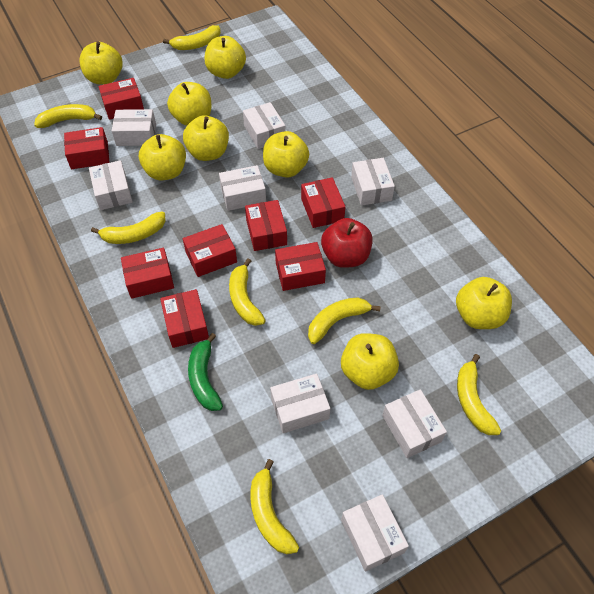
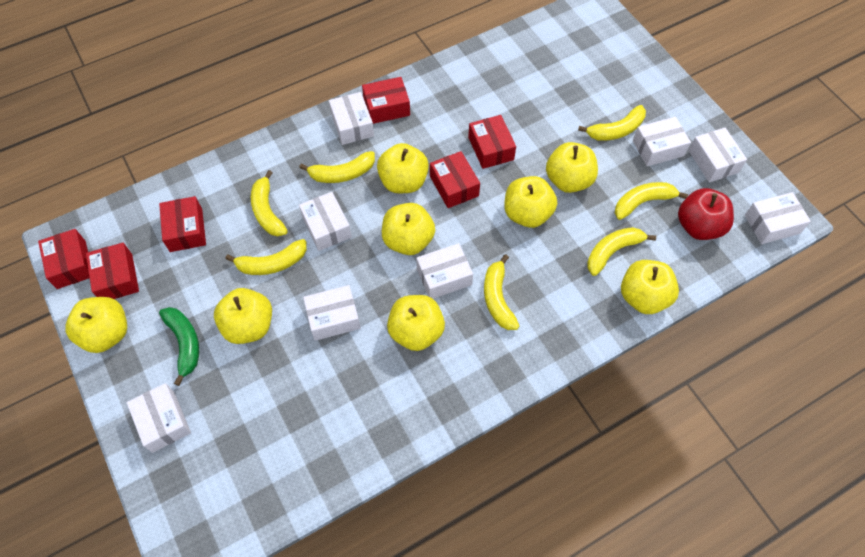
red box: 8 -> 6

